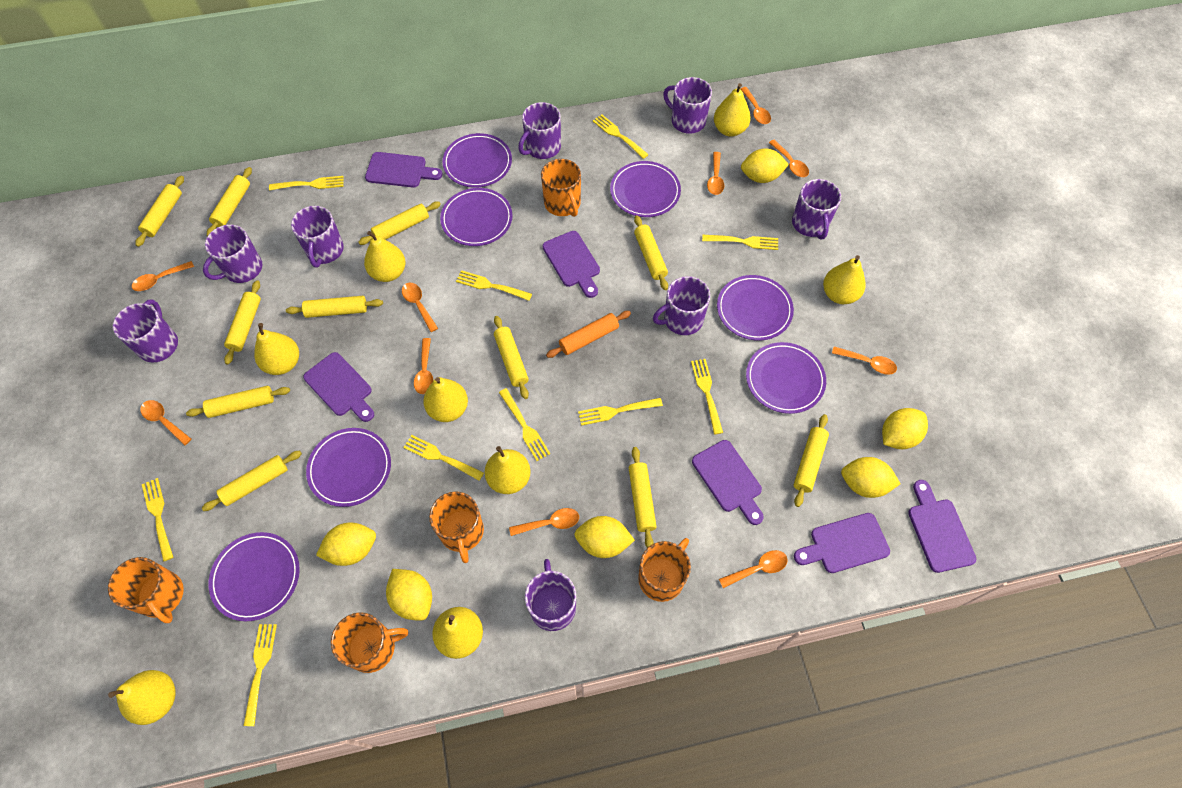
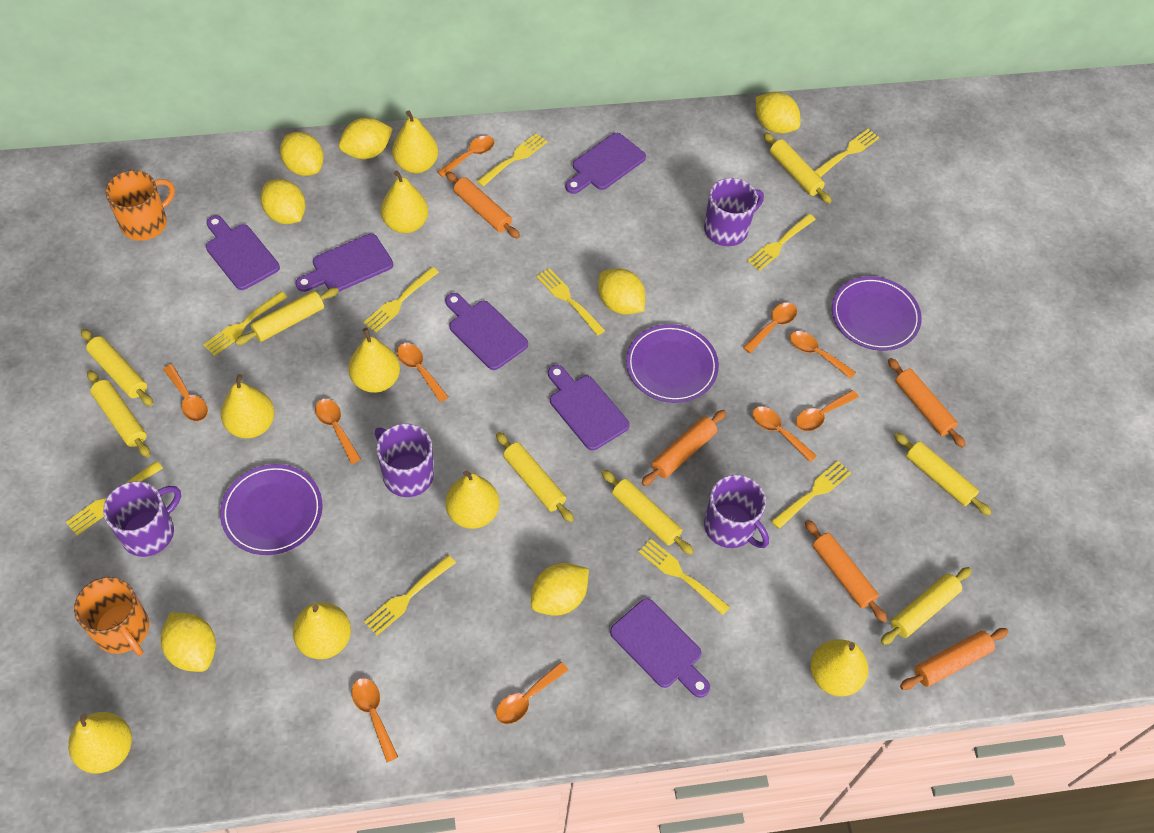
orange mug: 5 -> 2
orange rolling pin: 1 -> 5
purple mug: 8 -> 4
purple plate: 7 -> 3
yellow lemon: 6 -> 7
yellow rolling pin: 11 -> 8

